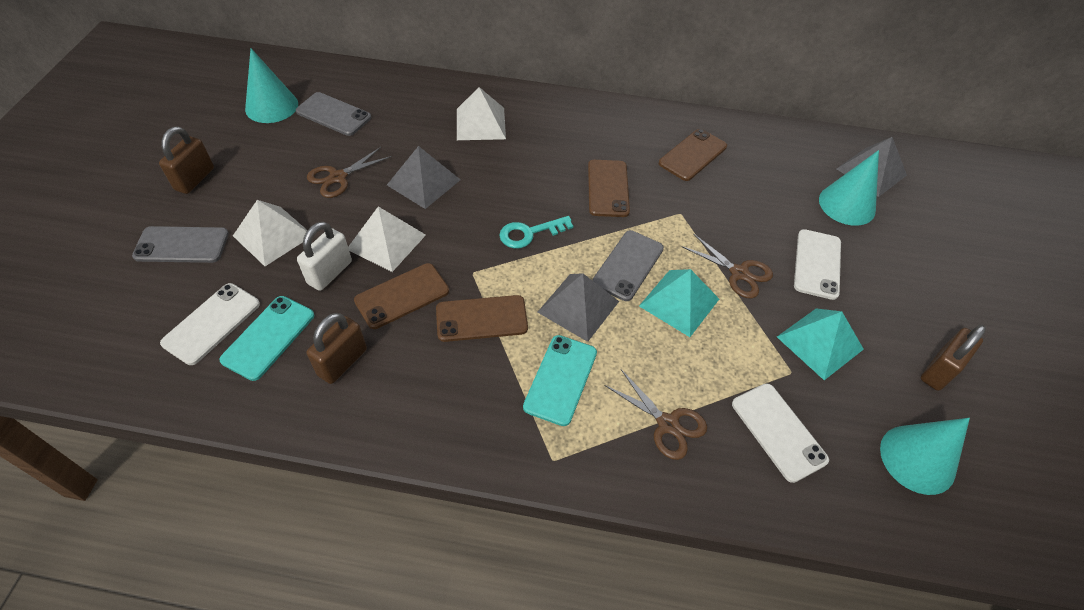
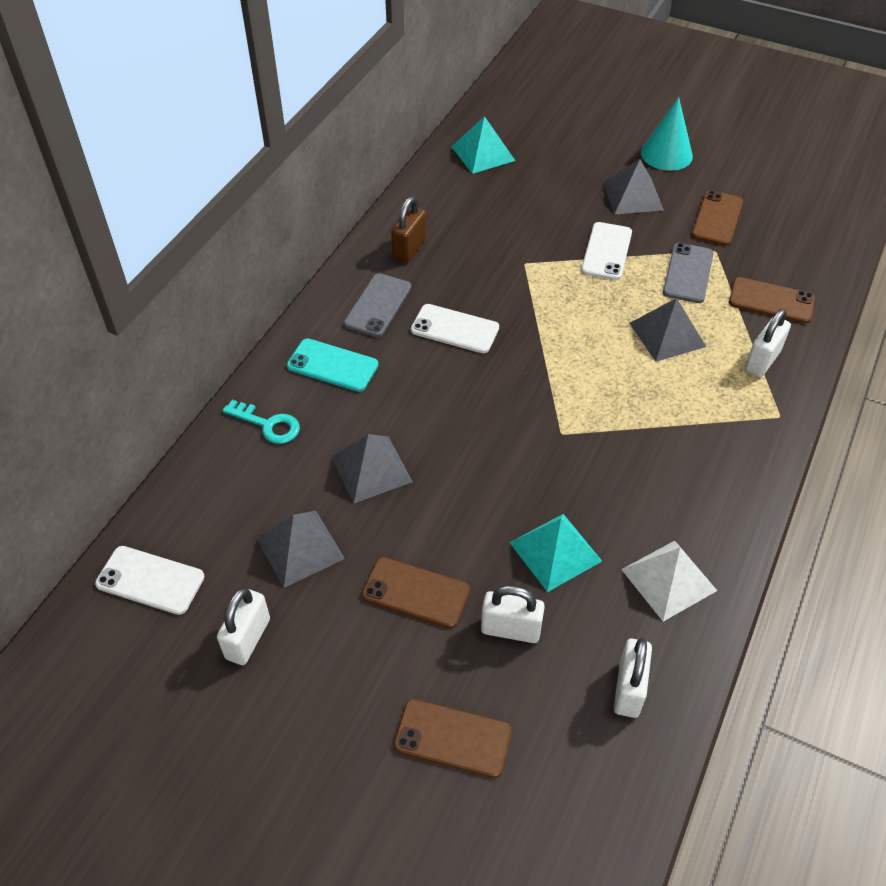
brown padlock: 3 -> 1
brown scissors: 3 -> 0
grey phone: 3 -> 2
grey pyramid: 3 -> 4
turquoise cone: 3 -> 1
turquoise phone: 2 -> 1
white padlock: 1 -> 4
white pyramid: 3 -> 1

